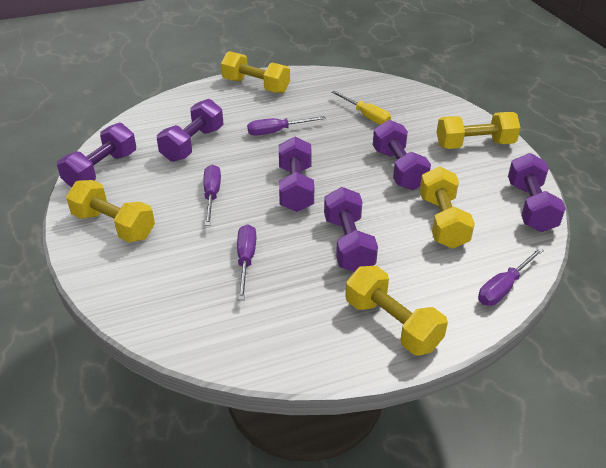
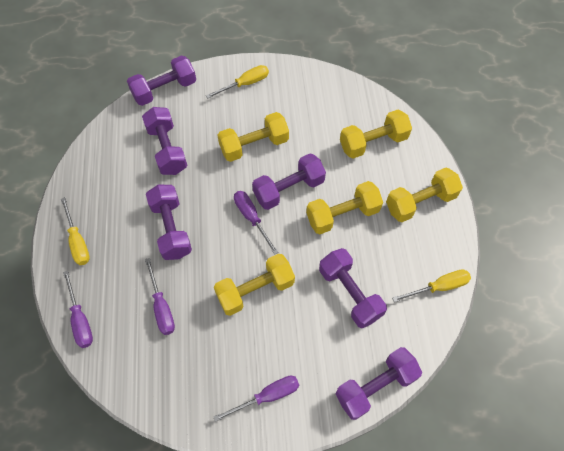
yellow screwdriver: 1 -> 3

